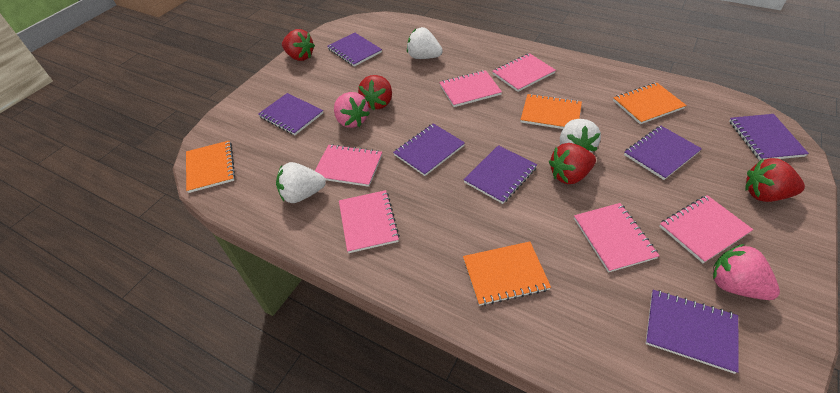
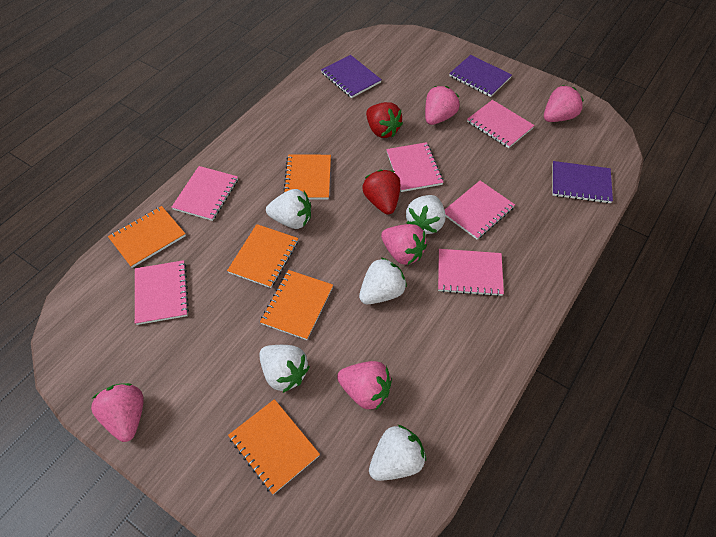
orange notebook: 4 -> 5
pink strawberry: 2 -> 5
purple notebook: 7 -> 3
red strawberry: 4 -> 2
white strawberry: 3 -> 5

